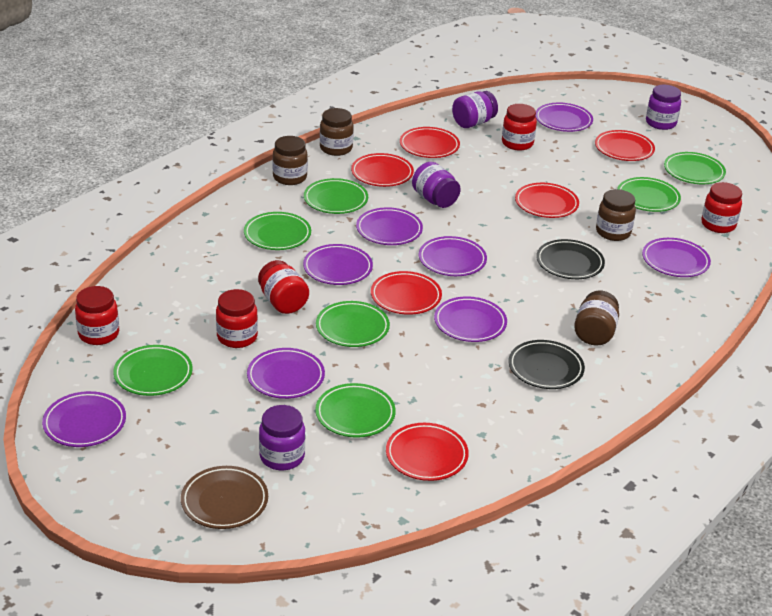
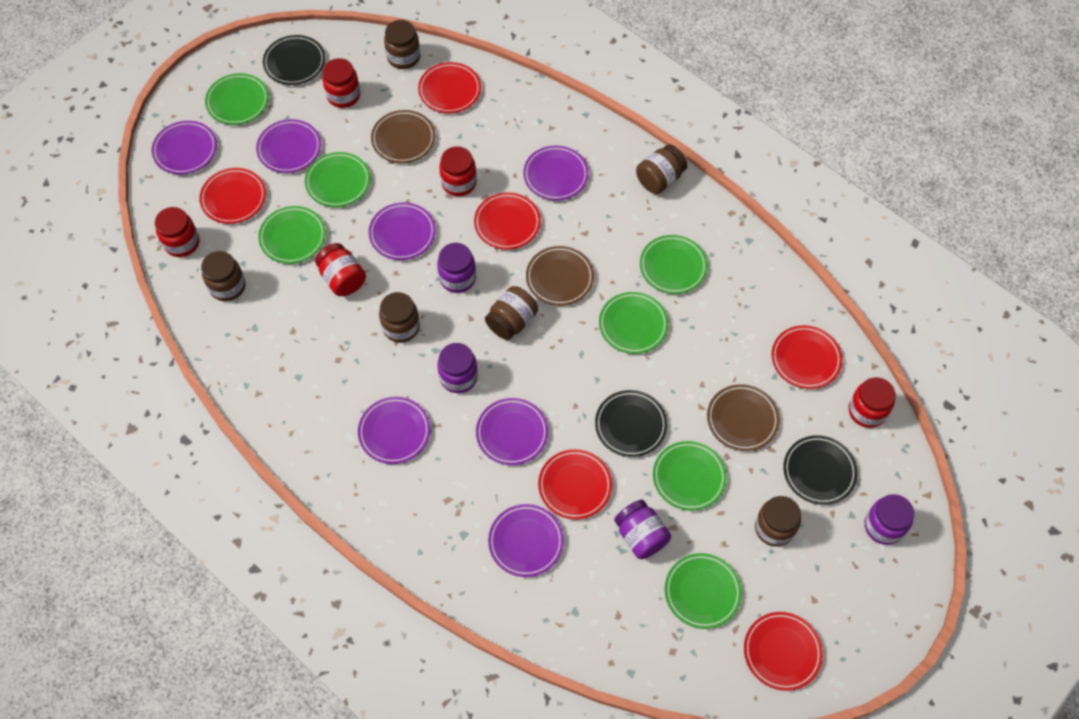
black plate: 2 -> 3
brown jar: 4 -> 6
brown plate: 1 -> 3
purple plate: 8 -> 7

